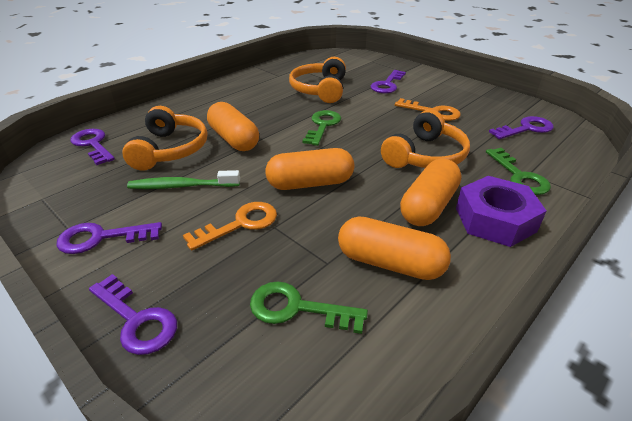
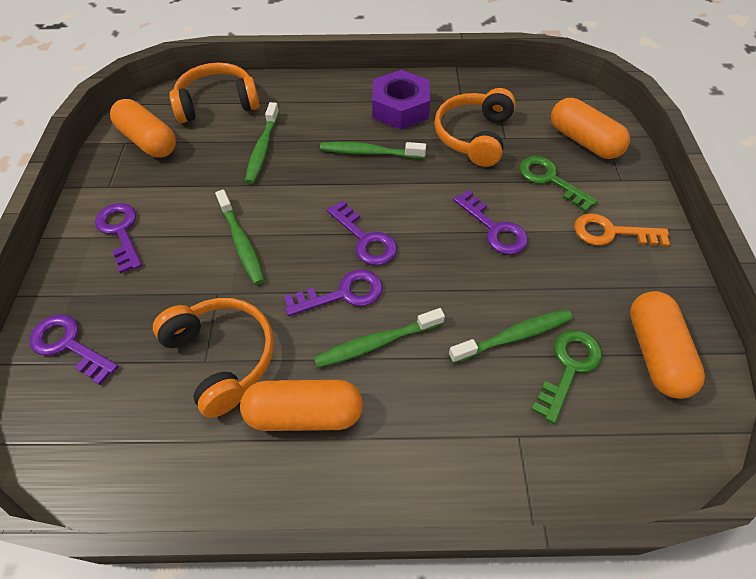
green key: 3 -> 2
green toothbrush: 1 -> 5
orange key: 2 -> 1

